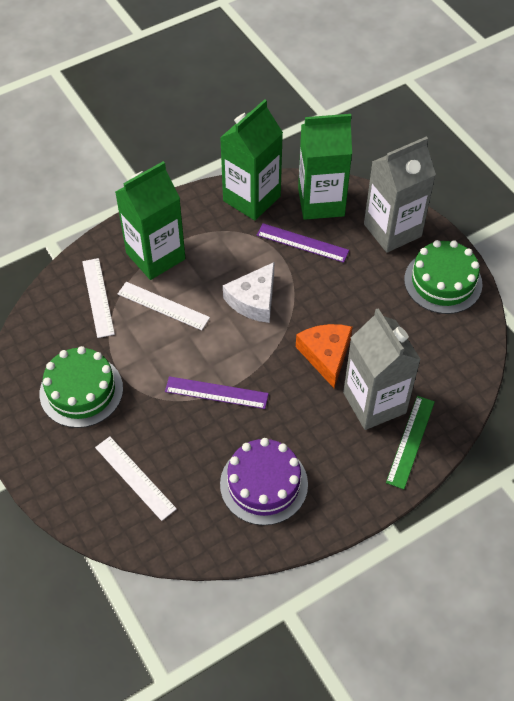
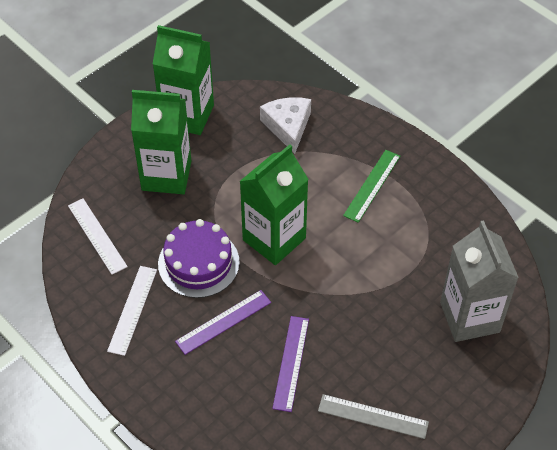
green cake: 2 -> 0
grey carton: 2 -> 1
grey ruler: 0 -> 1
orange cheese: 1 -> 0
white ruler: 3 -> 2

